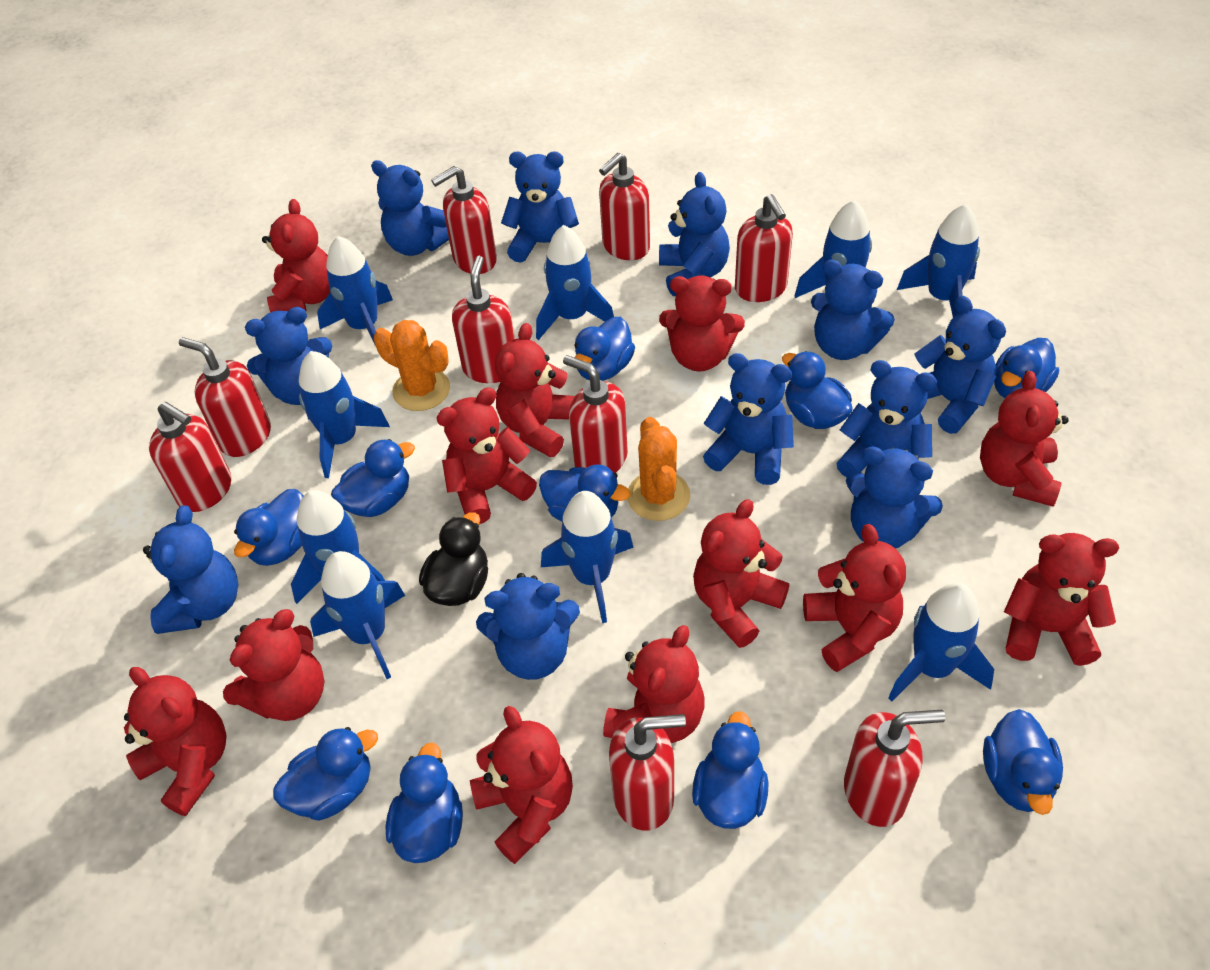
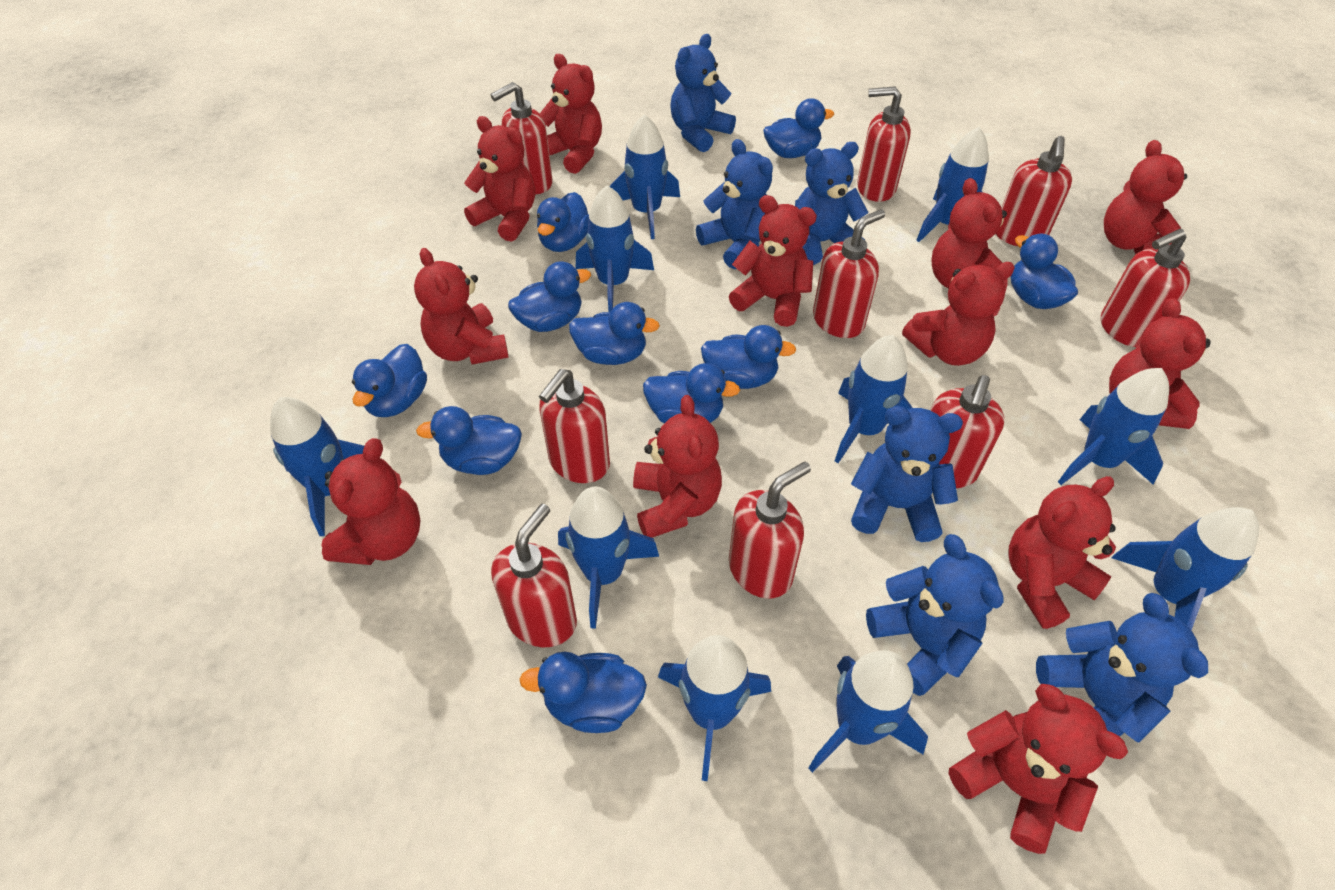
black duck: 1 -> 0
blue rocket: 9 -> 10
blue teddy bear: 11 -> 6
orange cactus: 2 -> 0

